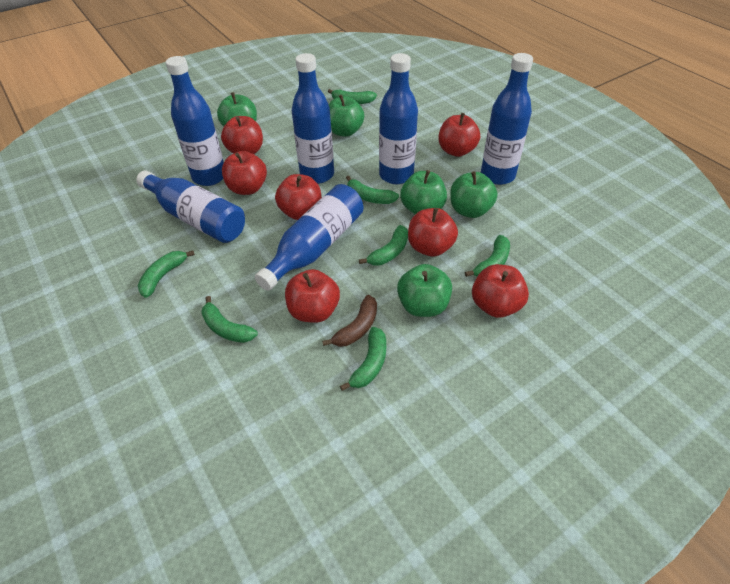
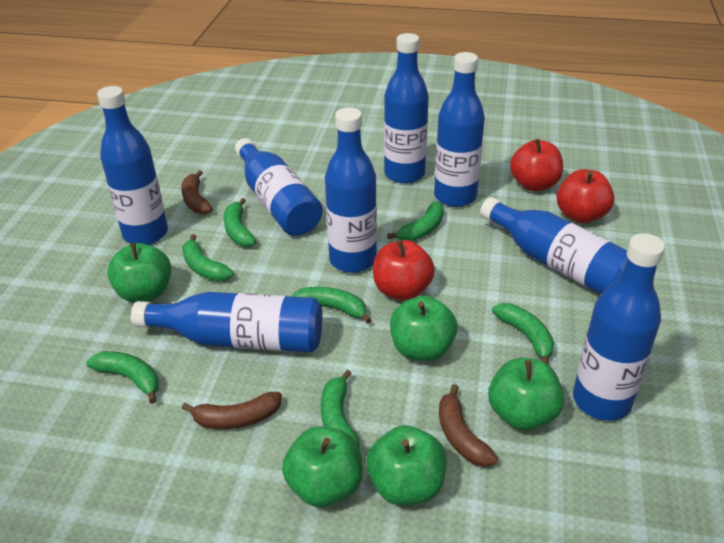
blue bottle: 6 -> 8
brown banana: 1 -> 3
red apple: 7 -> 3

